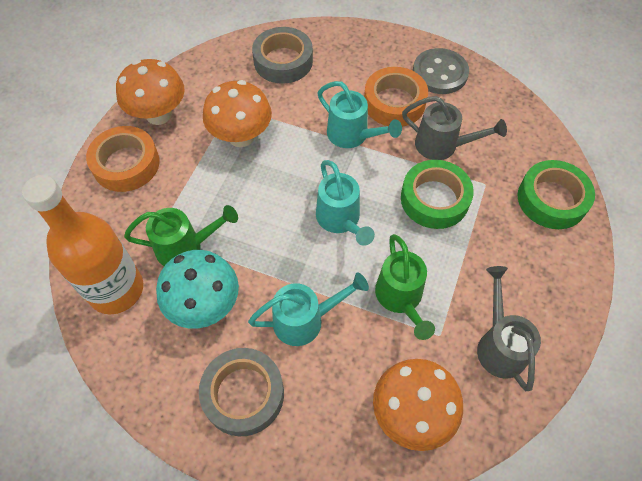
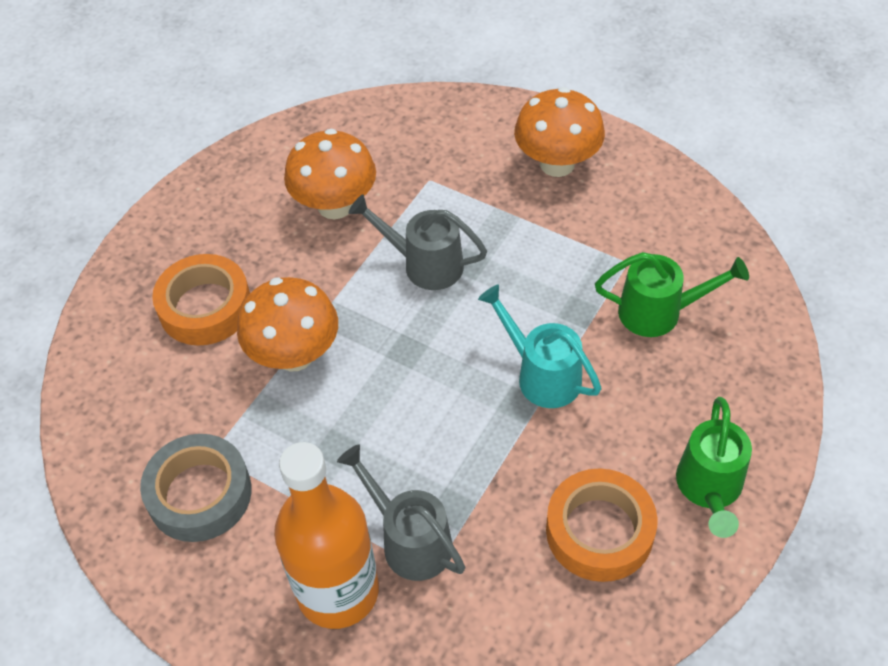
green tape: 2 -> 0
grey button: 1 -> 0
grey tape: 2 -> 1
turquoise mushroom: 1 -> 0
turquoise watering can: 3 -> 1

